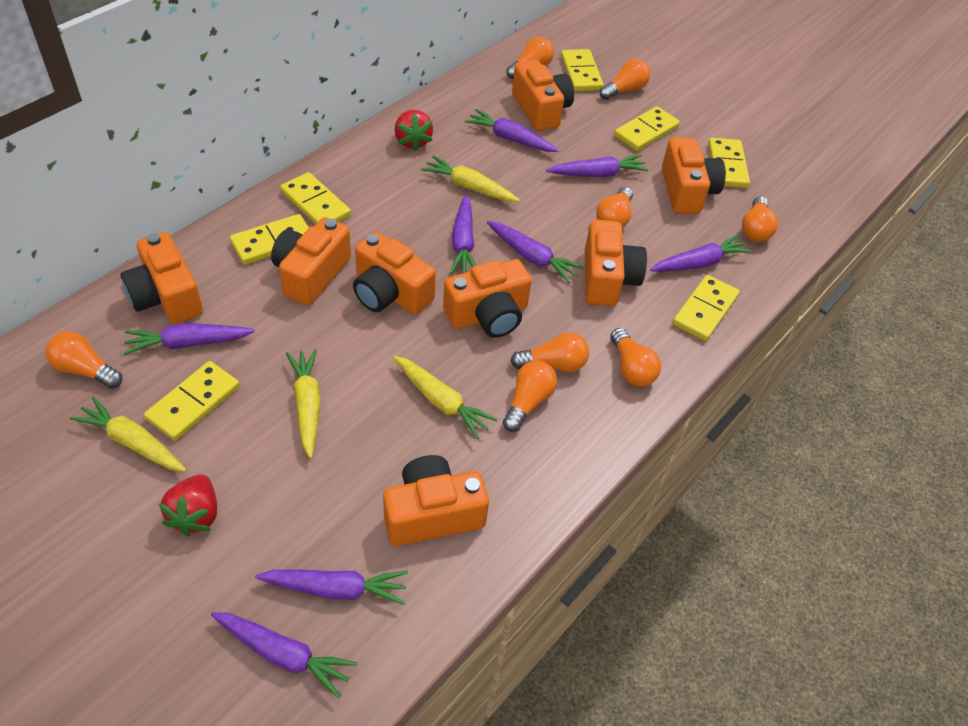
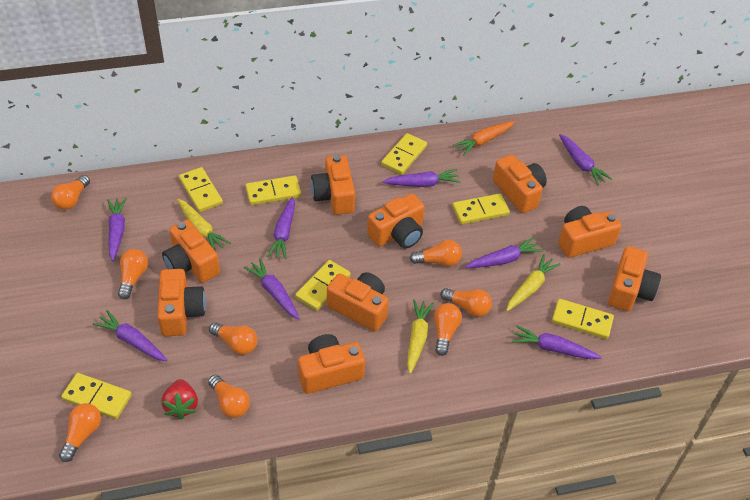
orange camera: 8 -> 9
orange carrot: 0 -> 1
red strawberry: 2 -> 1
yellow carrot: 4 -> 3

